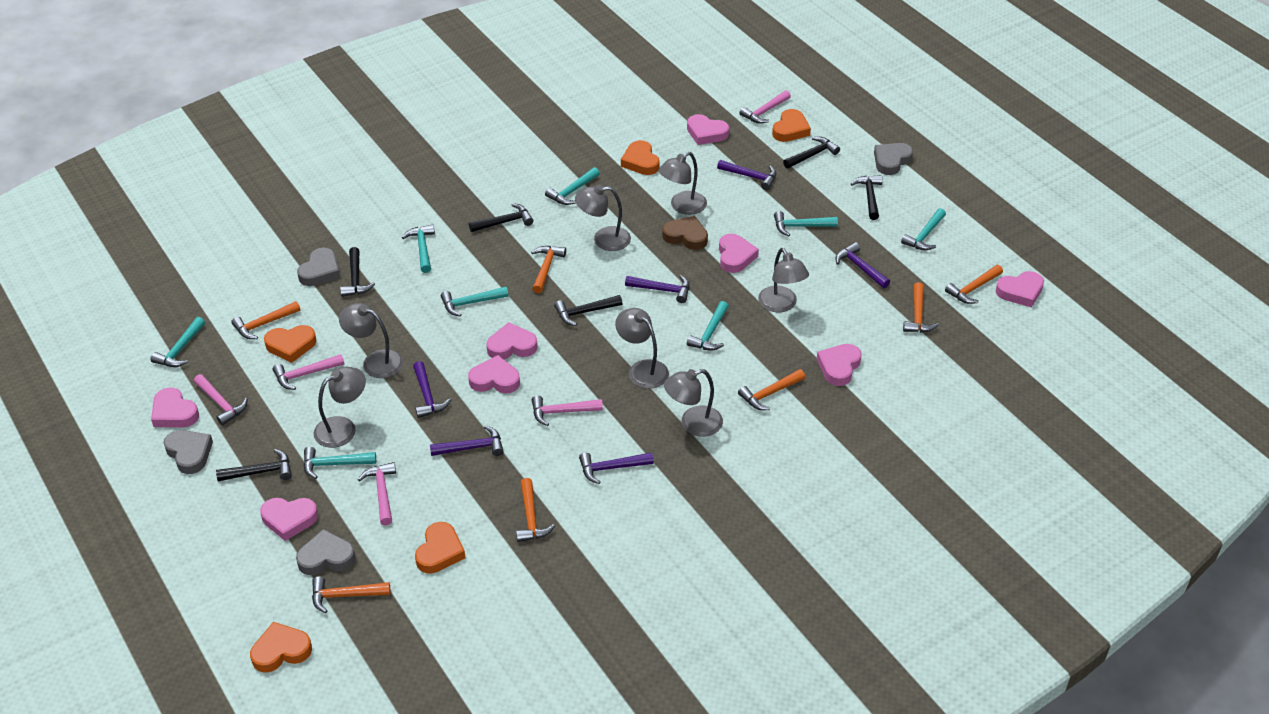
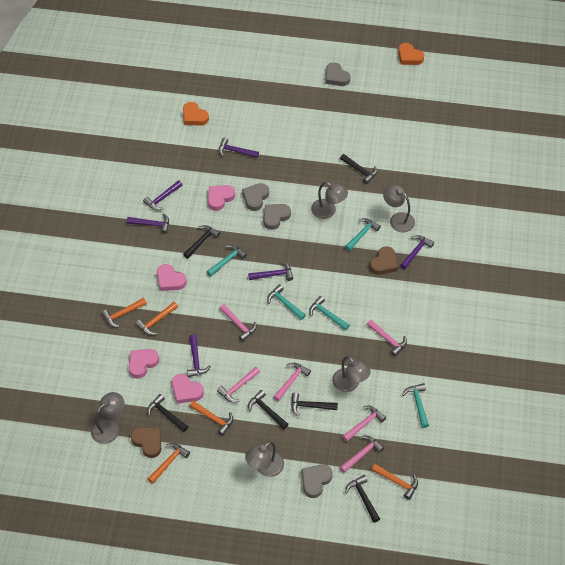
brown heart: 1 -> 2
grey lamp: 7 -> 5
orange hammer: 7 -> 5
orange heart: 5 -> 2
pink hammer: 5 -> 6
pink heart: 8 -> 4
turquoise hammer: 8 -> 5

